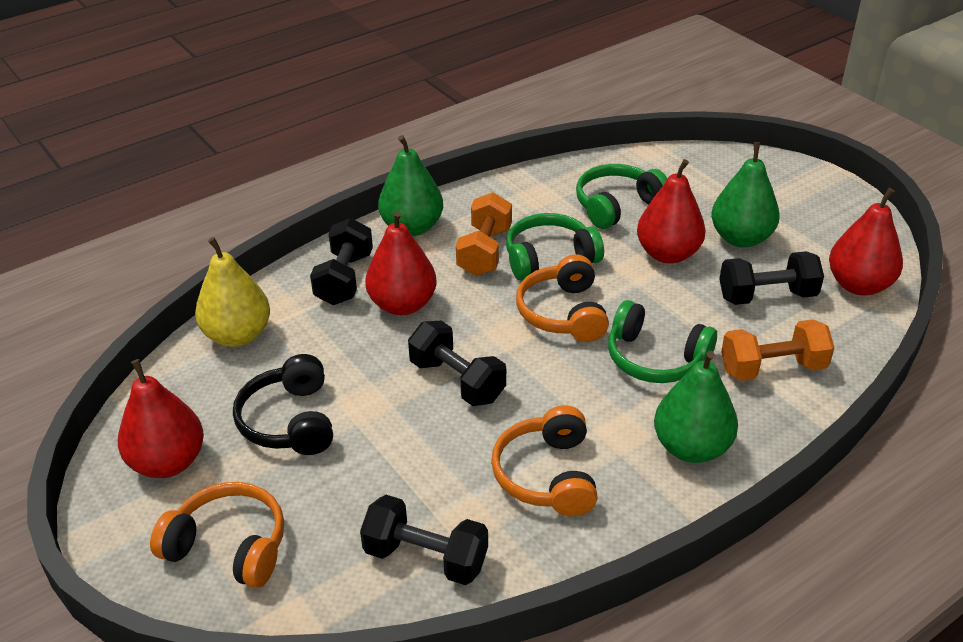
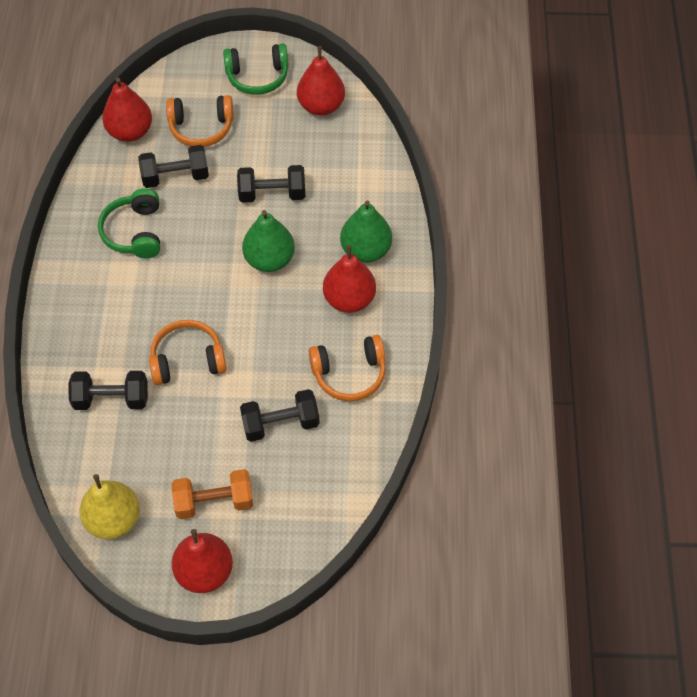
black headphones: 1 -> 0
green headphones: 3 -> 2
green pear: 3 -> 2
orange dumbbell: 2 -> 1

